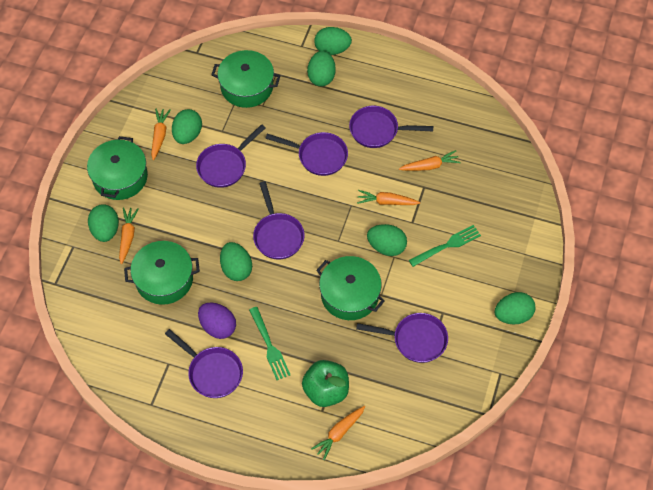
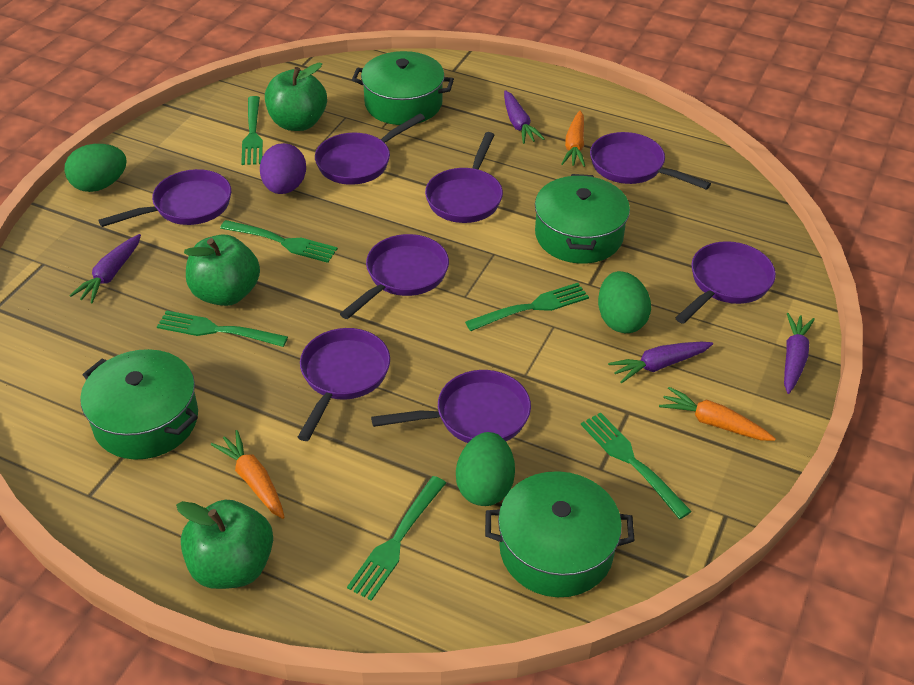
green apple: 1 -> 3
green egg: 7 -> 3
green fork: 2 -> 6
orange carrot: 5 -> 3
purple carrot: 0 -> 4
purple pan: 6 -> 8

